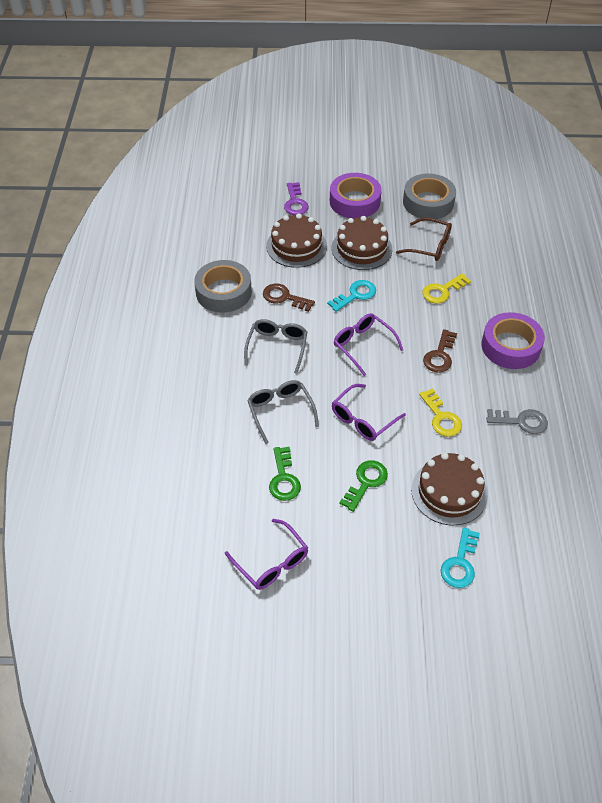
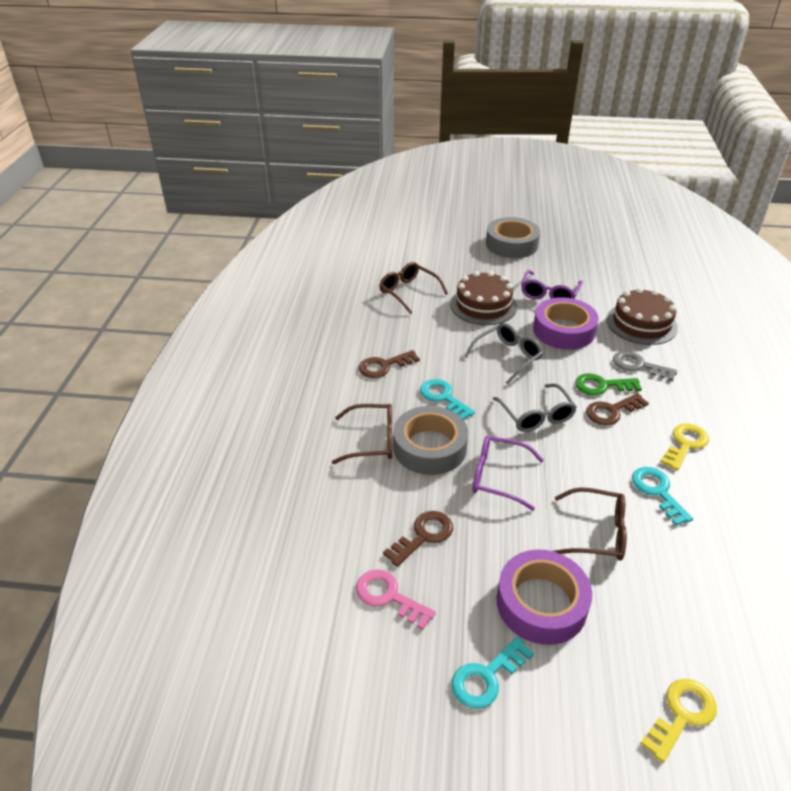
brown cake: 3 -> 2
brown glasses: 1 -> 3
brown key: 2 -> 3
green key: 2 -> 1
pink key: 0 -> 1
purple glasses: 3 -> 2
purple key: 1 -> 0
turquoise key: 2 -> 3

